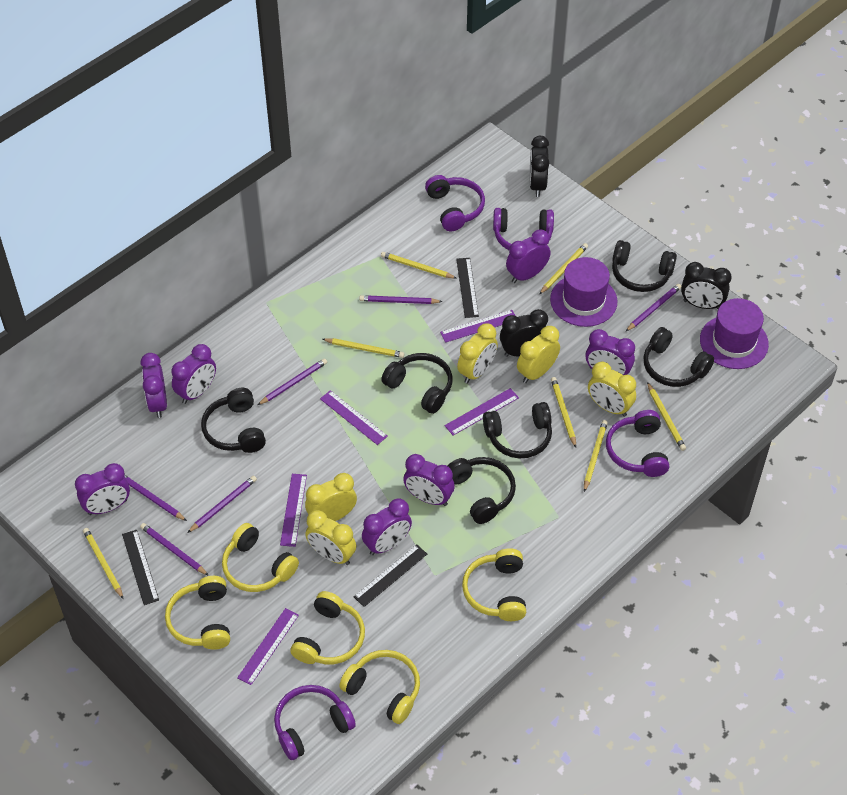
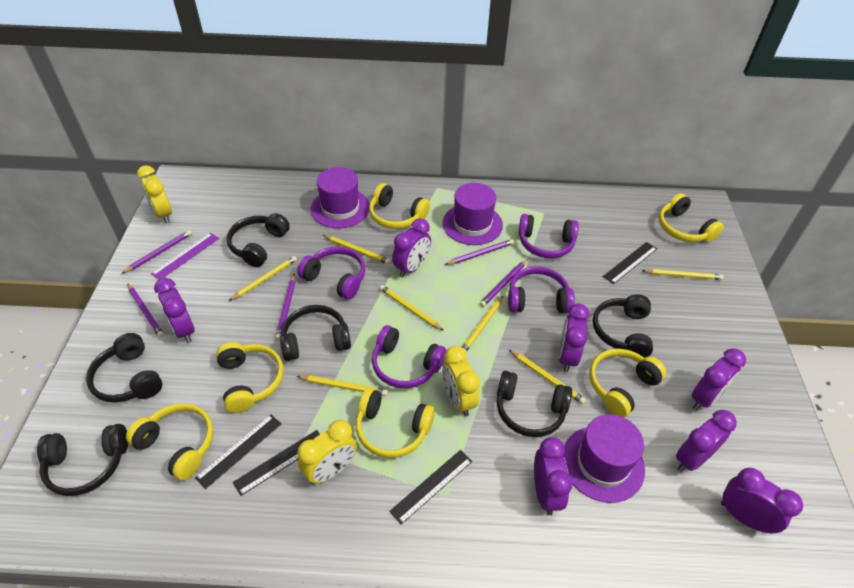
black clock: 3 -> 0
black ruler: 3 -> 4
purple hat: 2 -> 3
purple pencil: 6 -> 5
purple ruler: 5 -> 1
yellow clock: 5 -> 3
yellow headphones: 5 -> 6

